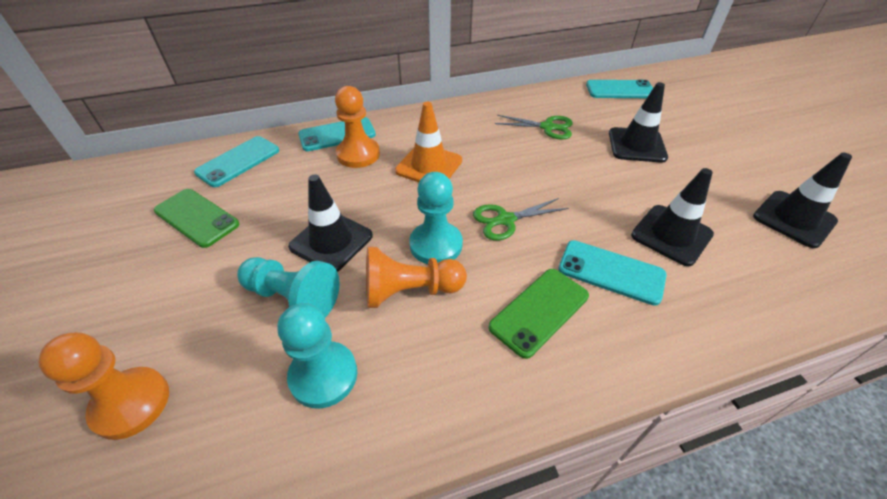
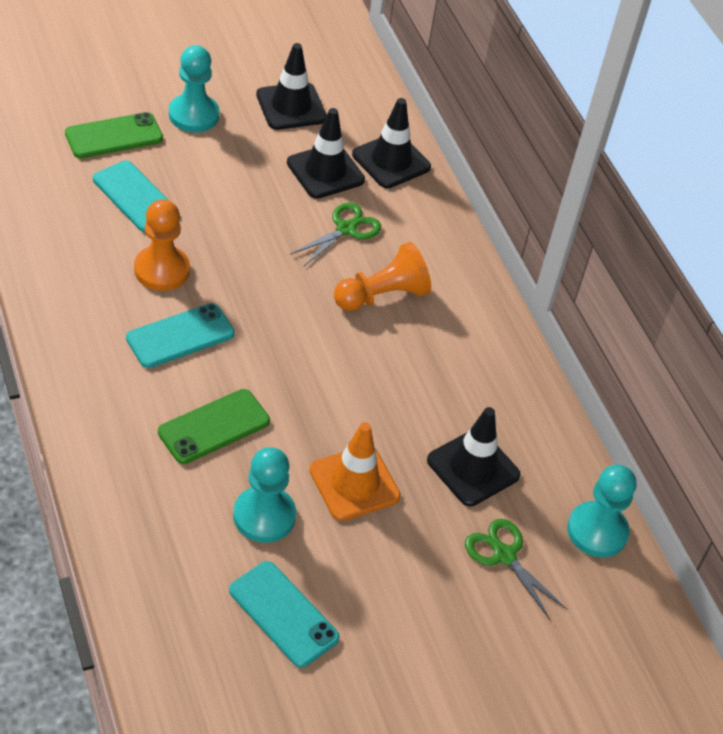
orange pawn: 3 -> 2
turquoise phone: 4 -> 3

